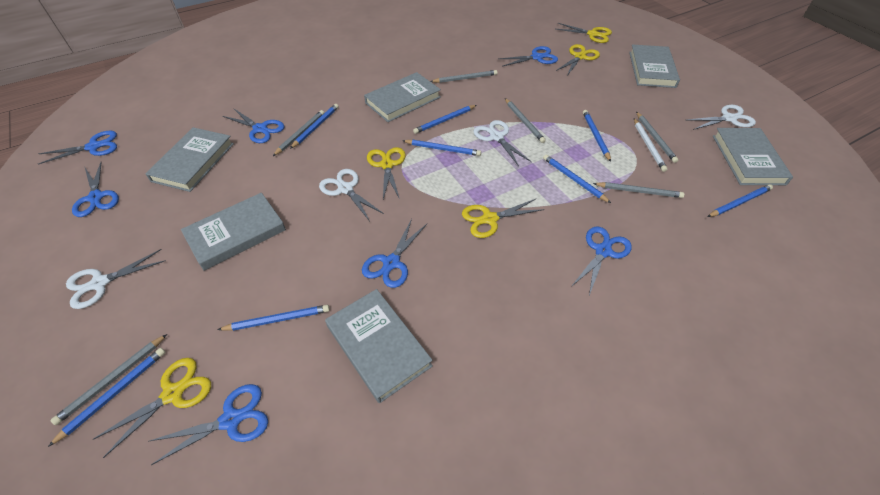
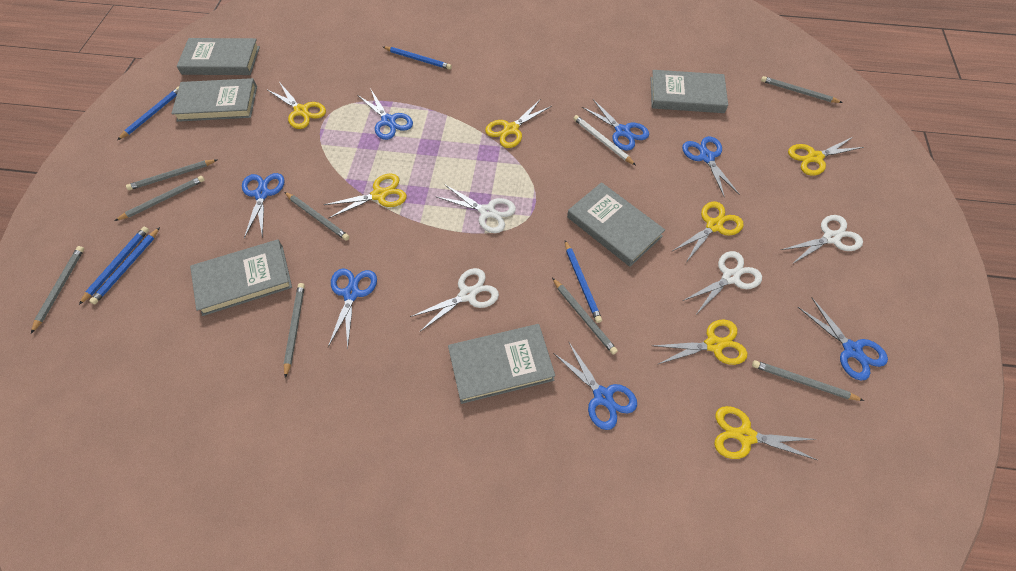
blue pencil: 8 -> 5
grey pencil: 6 -> 8
yellow scissors: 5 -> 7

